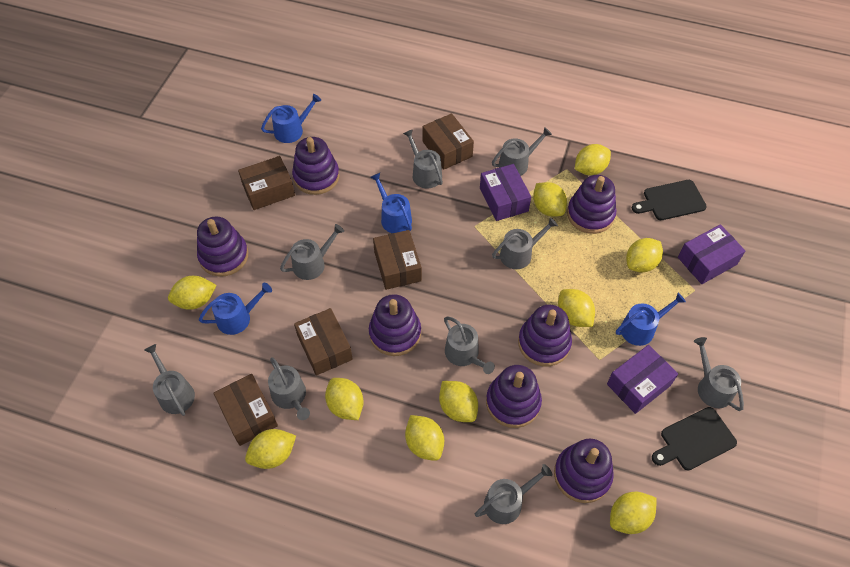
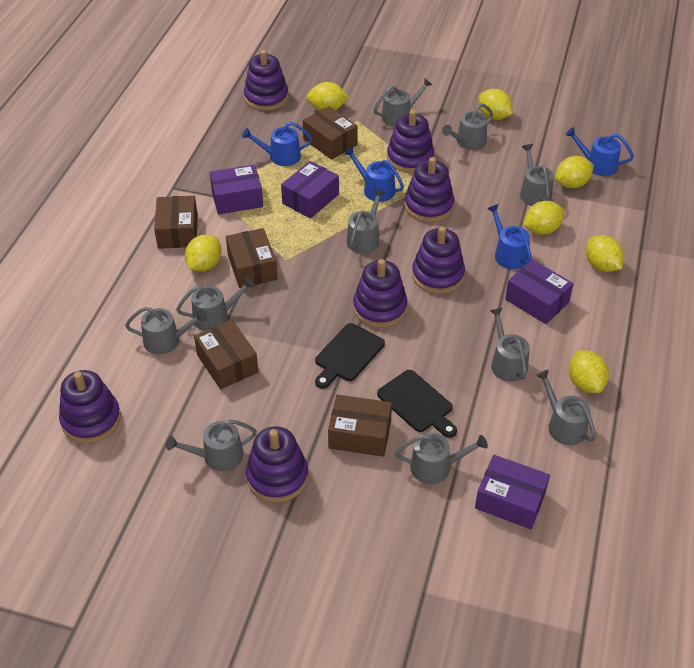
grey watering can: 9 -> 10
purple box: 3 -> 4
yellow lemon: 10 -> 7

